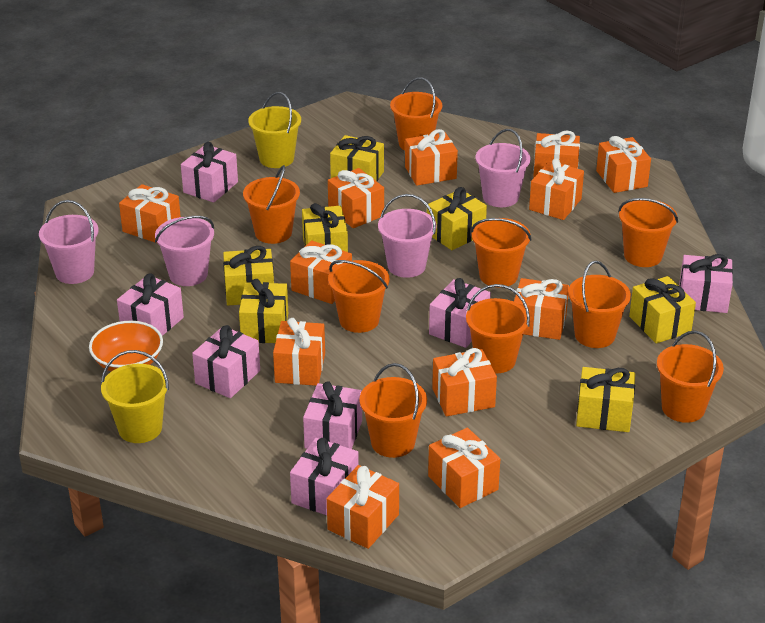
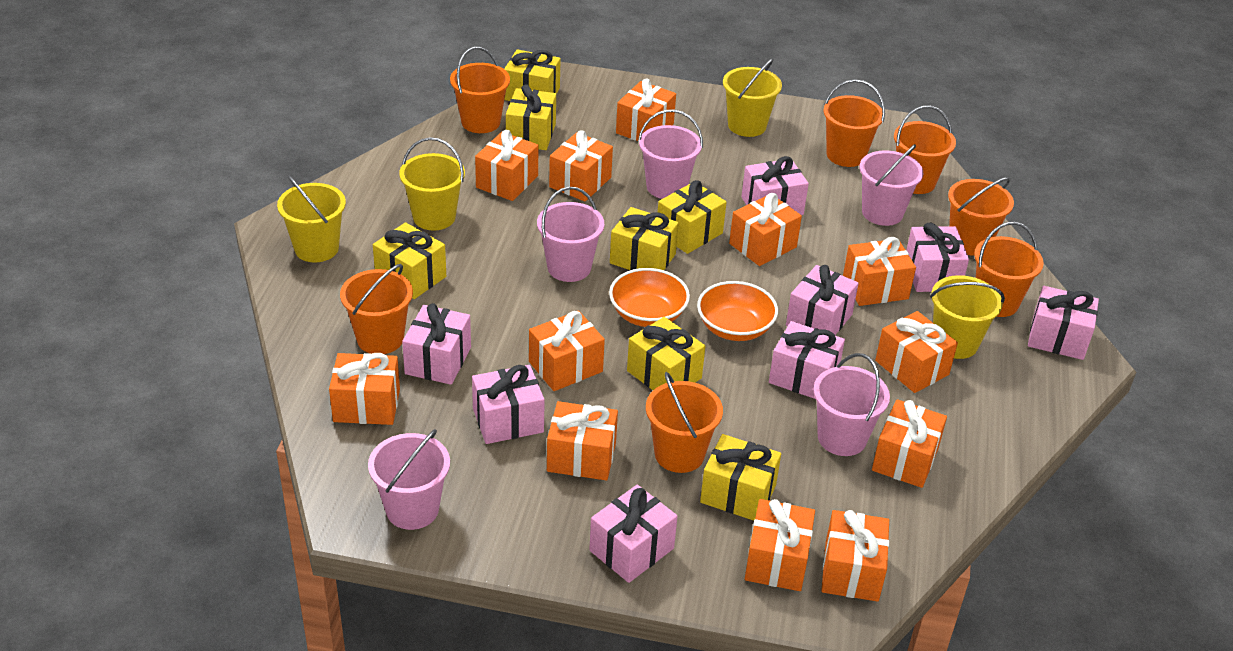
orange bowl: 1 -> 2
orange bucket: 9 -> 7
pink bucket: 4 -> 5
pink gift: 7 -> 8
yellow bucket: 2 -> 4

